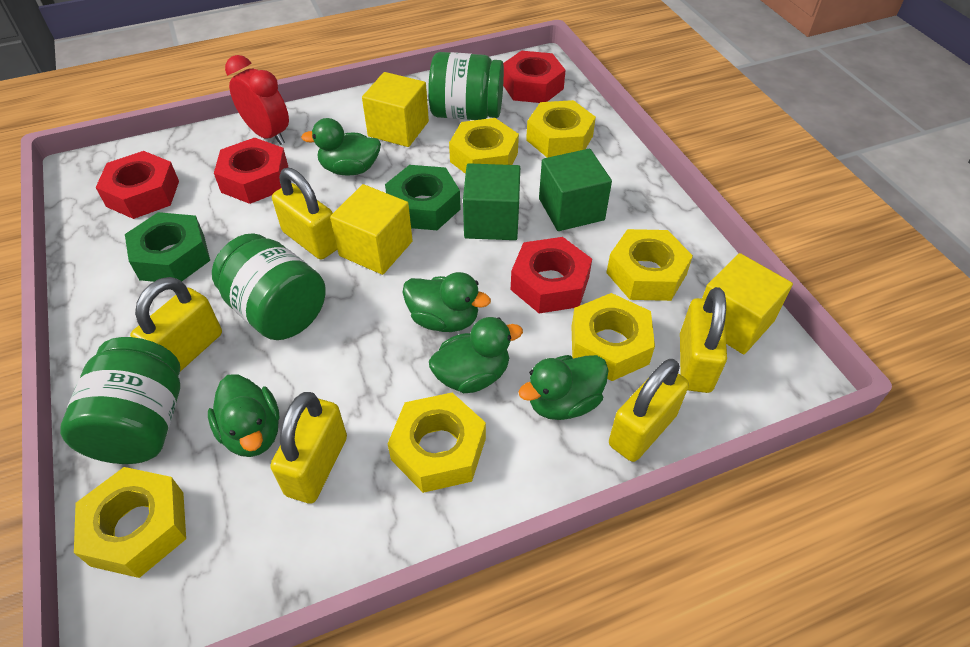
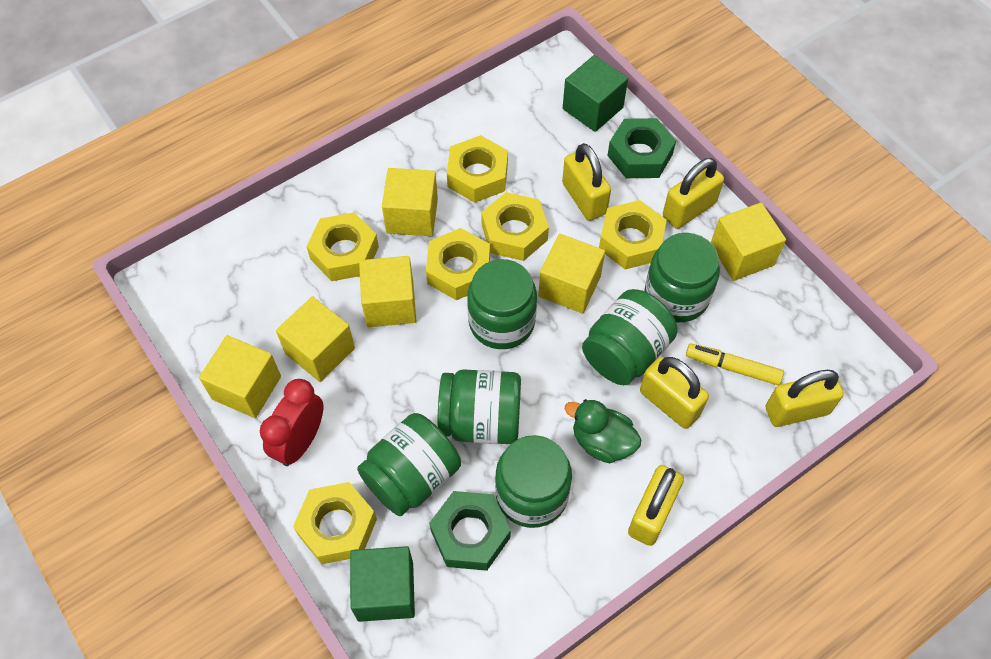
green duck: 5 -> 1
green jar: 3 -> 6
red nut: 4 -> 0
yellow cube: 3 -> 6
yellow marker: 0 -> 1

